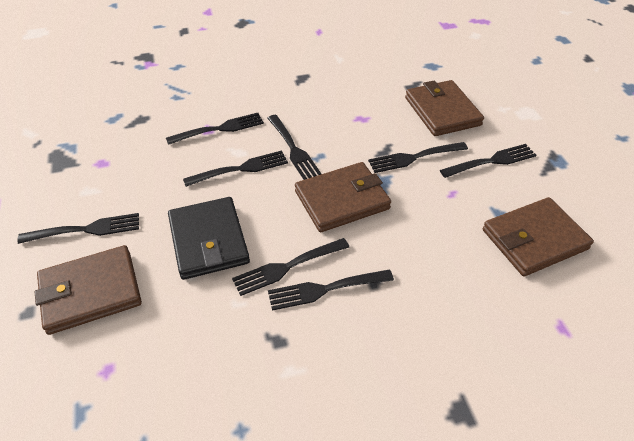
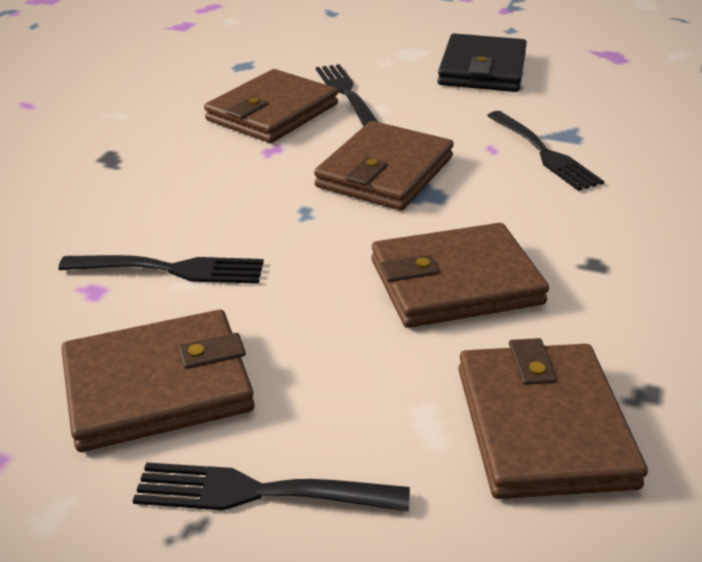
black fork: 8 -> 4
brown wallet: 4 -> 5

